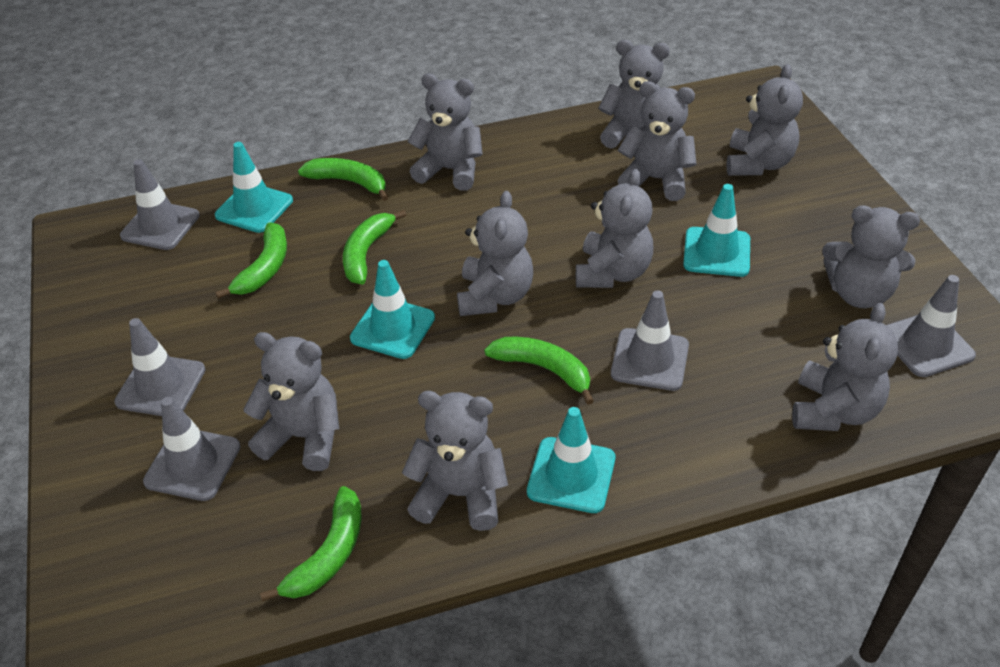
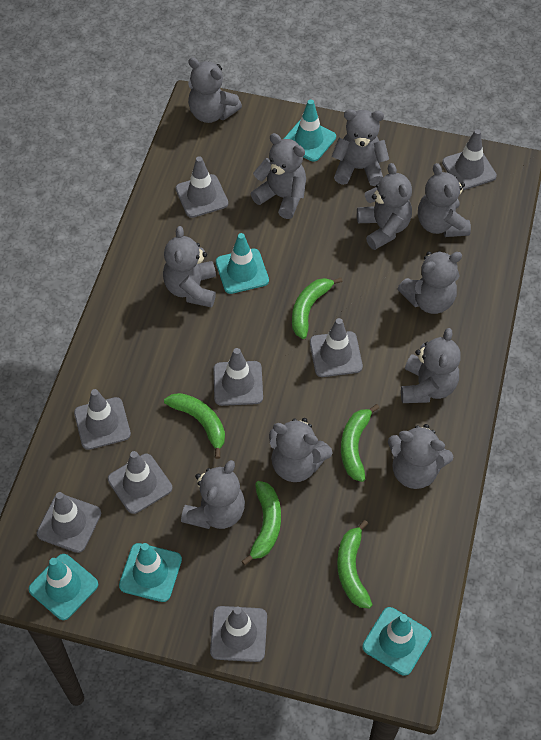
grey teddy bear: 10 -> 11
grey traffic cone: 5 -> 8
turquoise traffic cone: 4 -> 5

